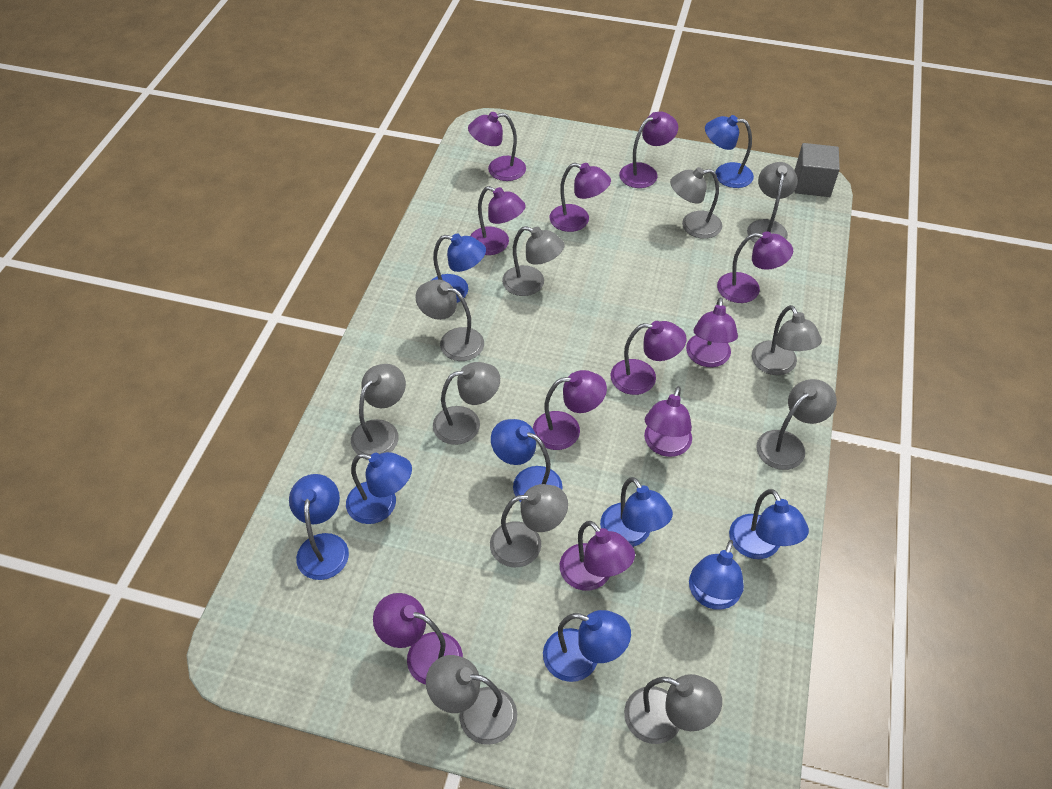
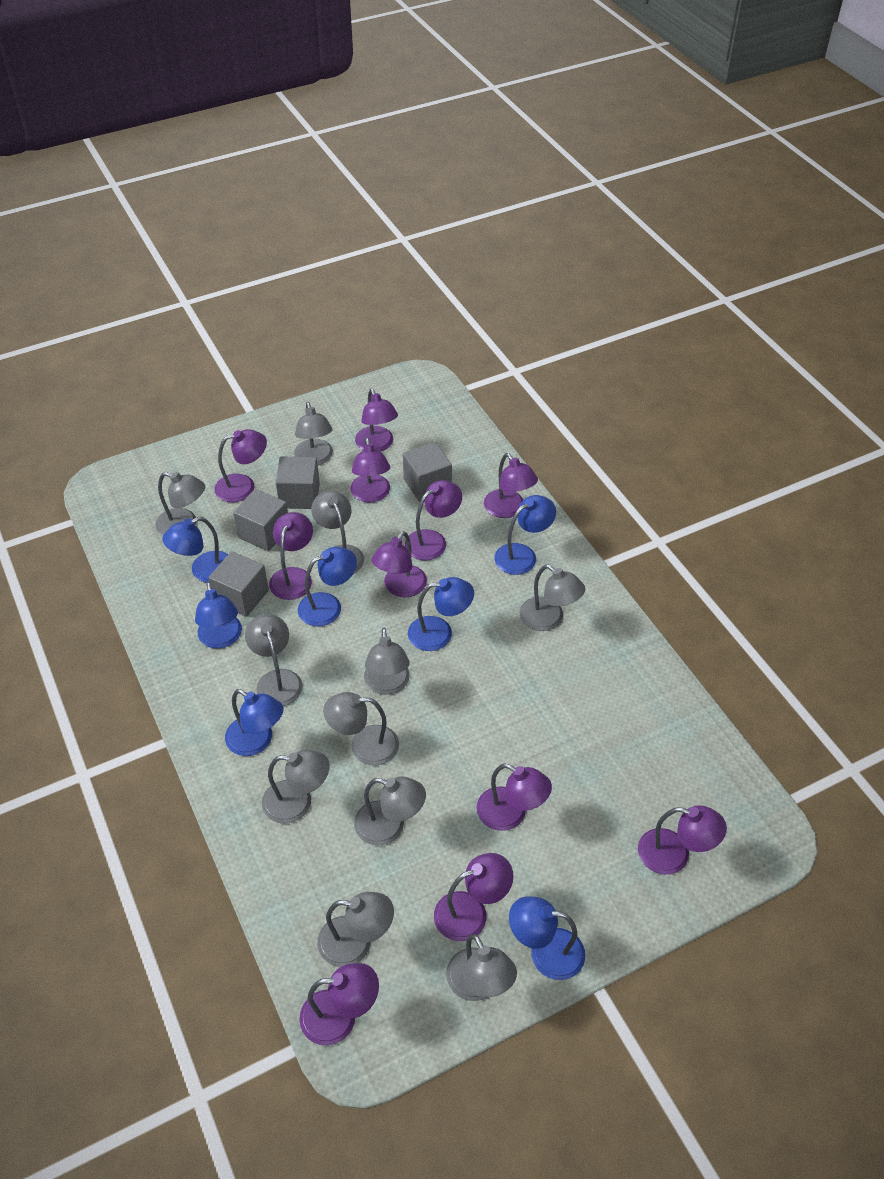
blue lamp: 9 -> 7
grey cube: 1 -> 4

